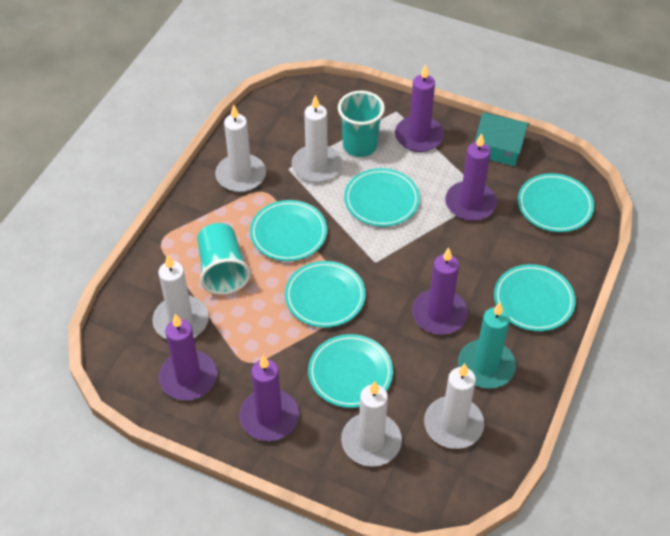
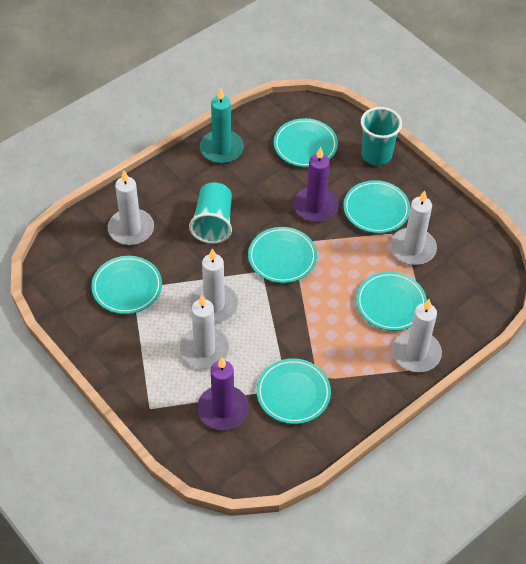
purple candle: 5 -> 2
turquoise house: 1 -> 0

